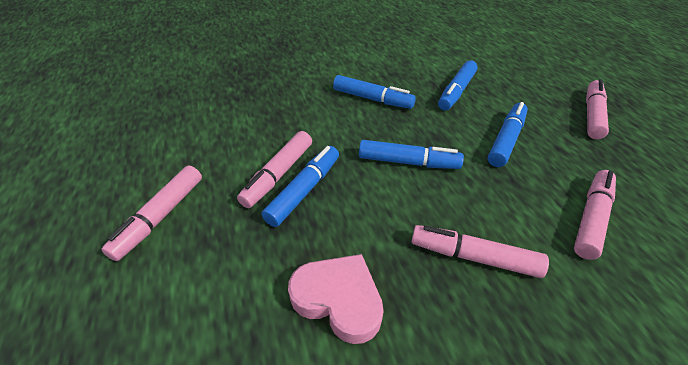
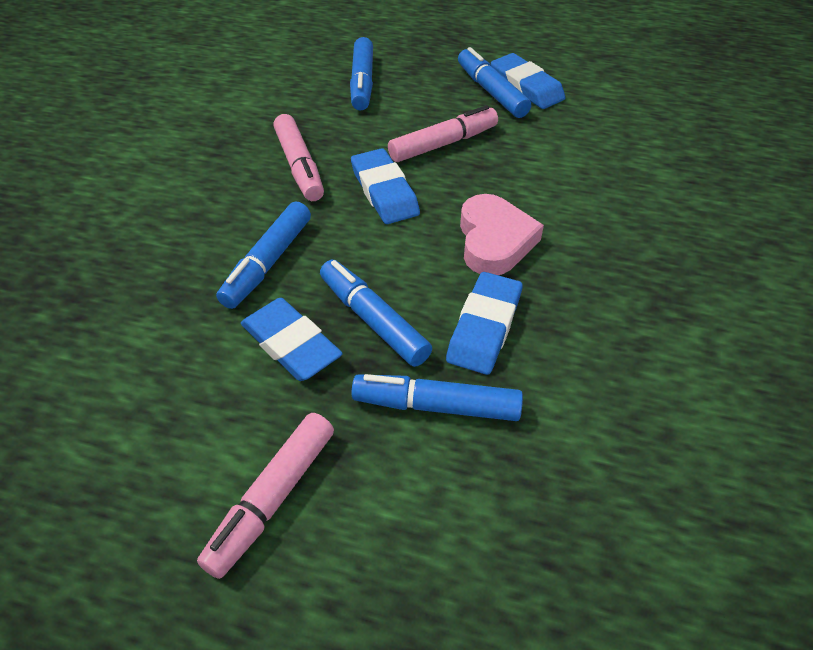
blue eraser: 0 -> 4
pink marker: 5 -> 3

